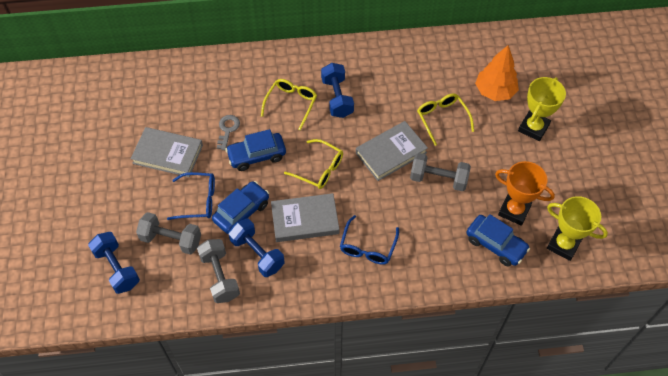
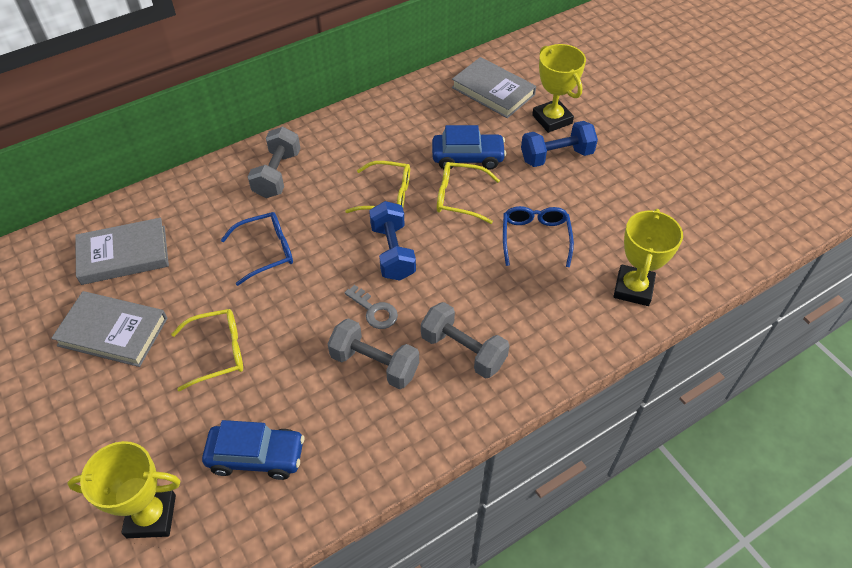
blue car: 3 -> 2
blue dumbbell: 3 -> 2
orange tree: 1 -> 0
orange trophy: 1 -> 0
yellow trophy: 2 -> 3

